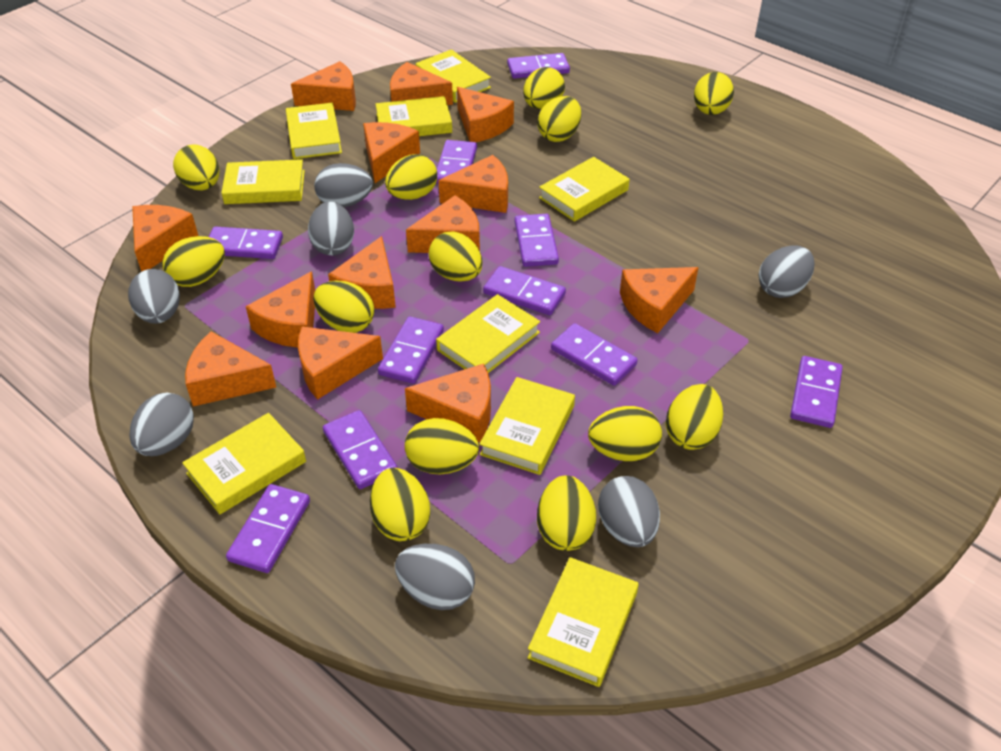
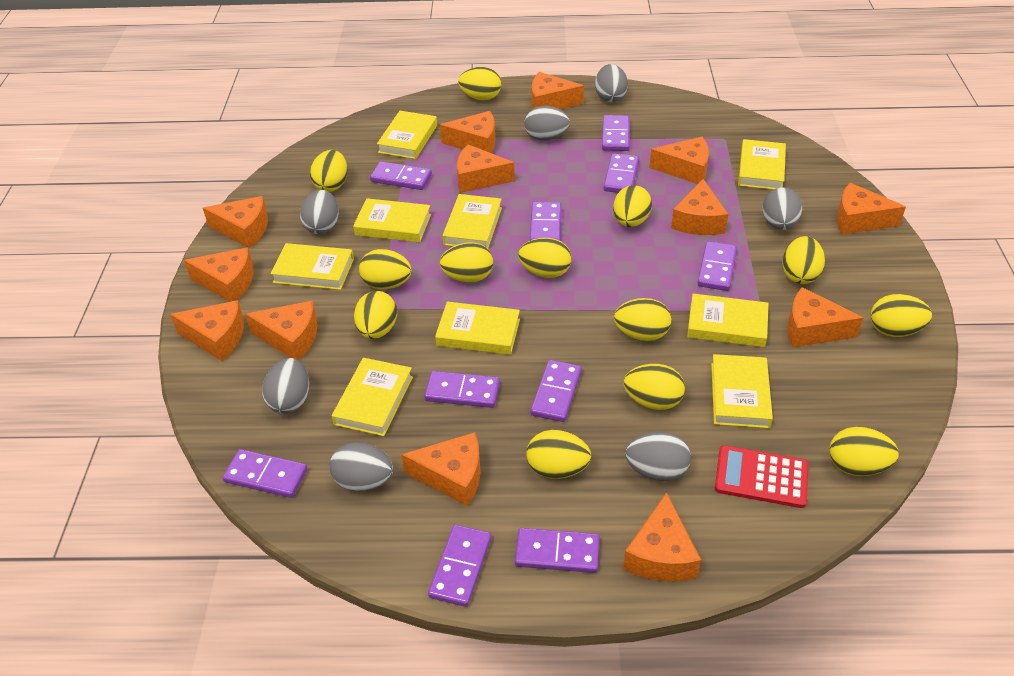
red calculator: 0 -> 1

